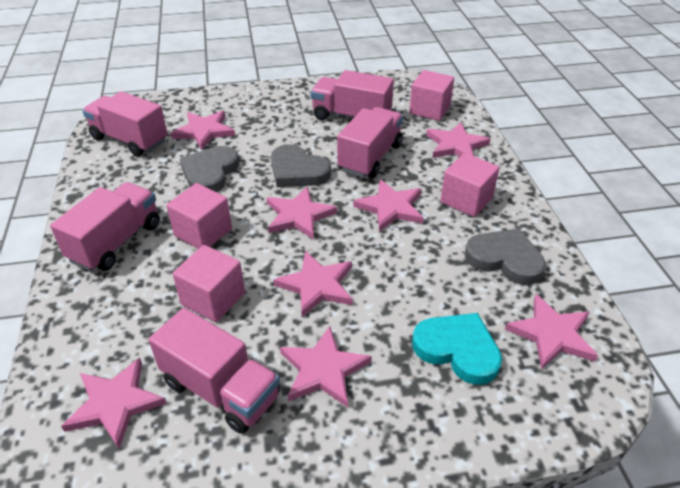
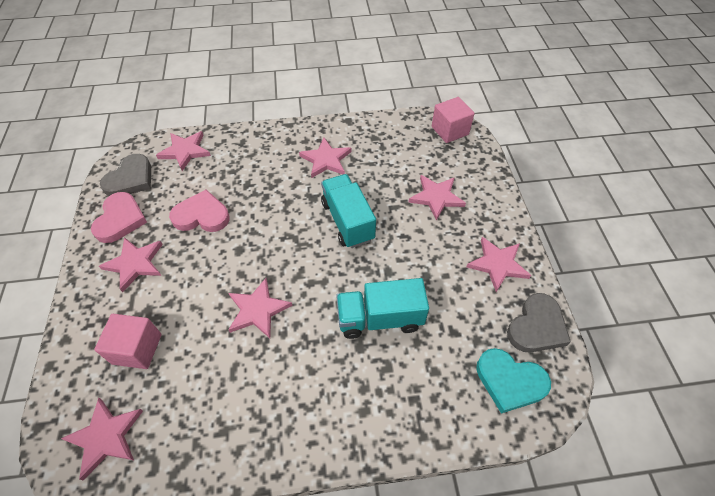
grey heart: 3 -> 2
pink cube: 4 -> 2
pink heart: 0 -> 2
pink star: 8 -> 7
pink truck: 5 -> 0
turquoise truck: 0 -> 2

